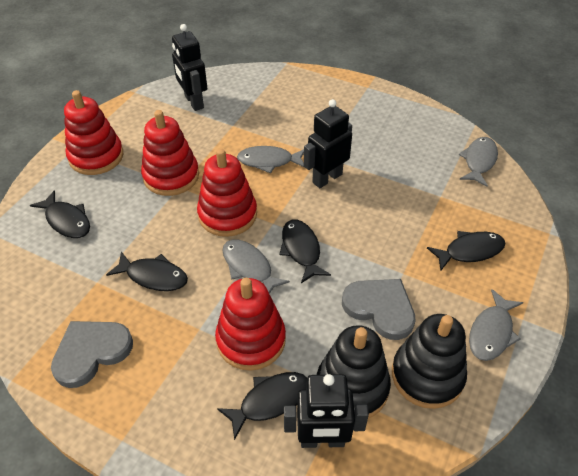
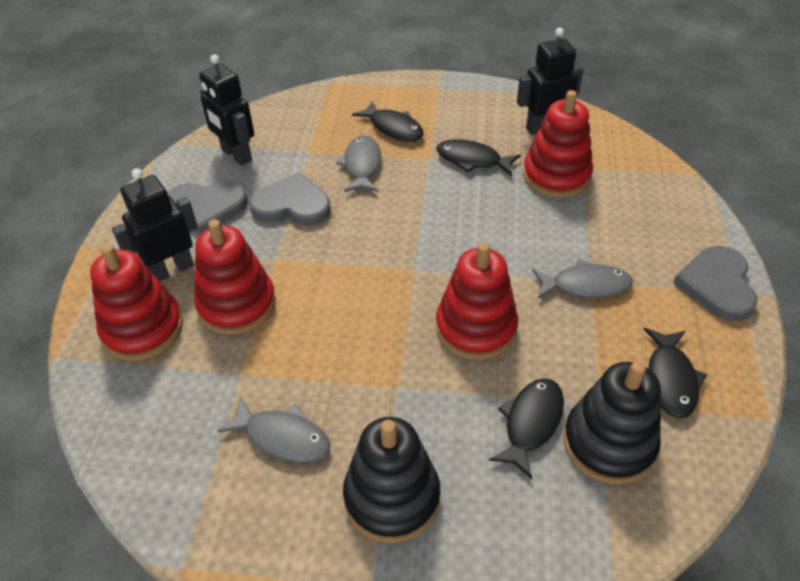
black fish: 5 -> 4
grey fish: 4 -> 3
grey heart: 2 -> 3

